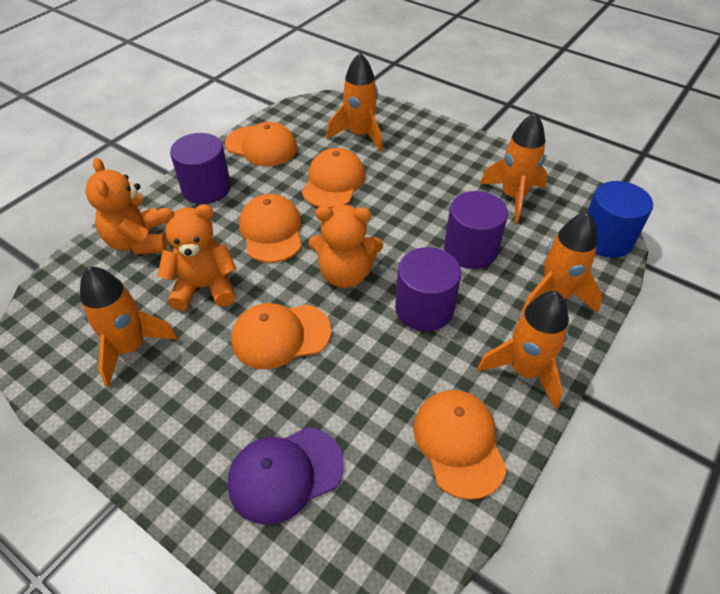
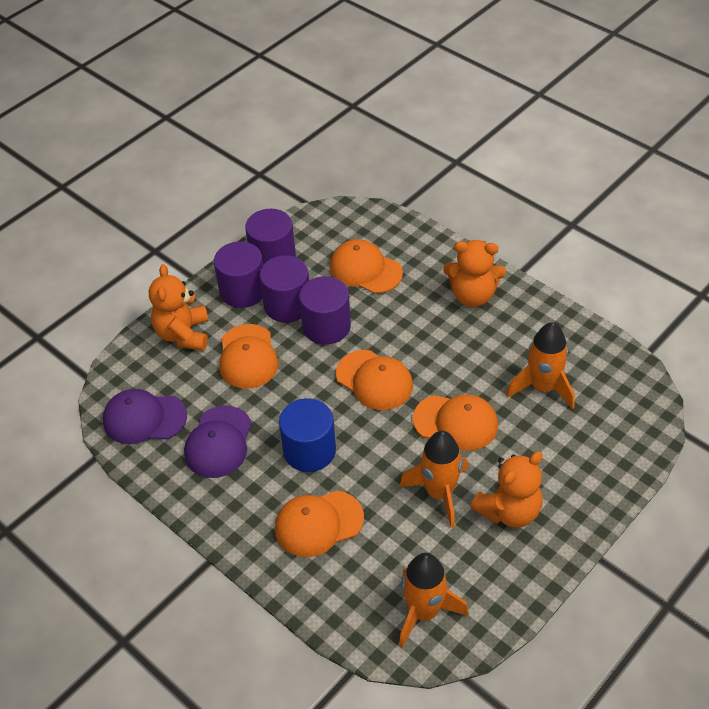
orange rocket: 5 -> 3
purple cap: 1 -> 2
purple cylinder: 3 -> 4

